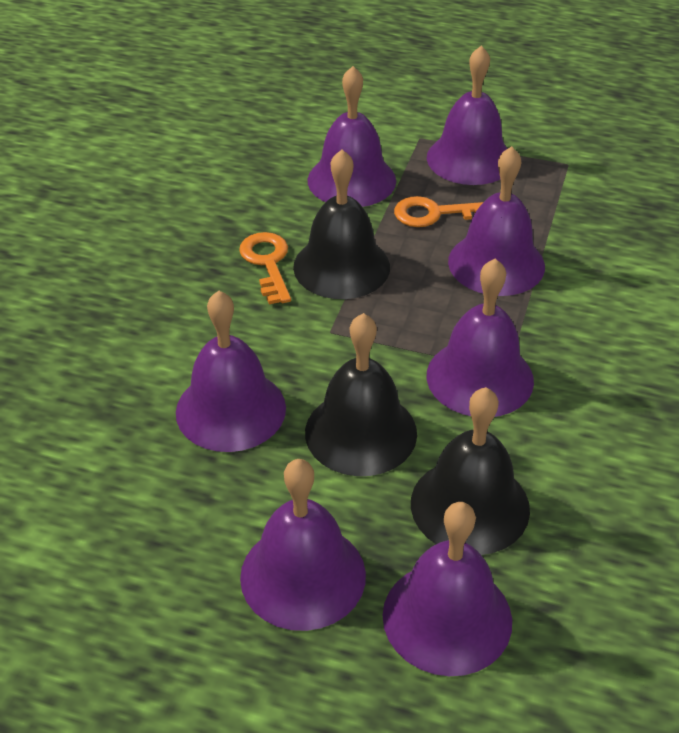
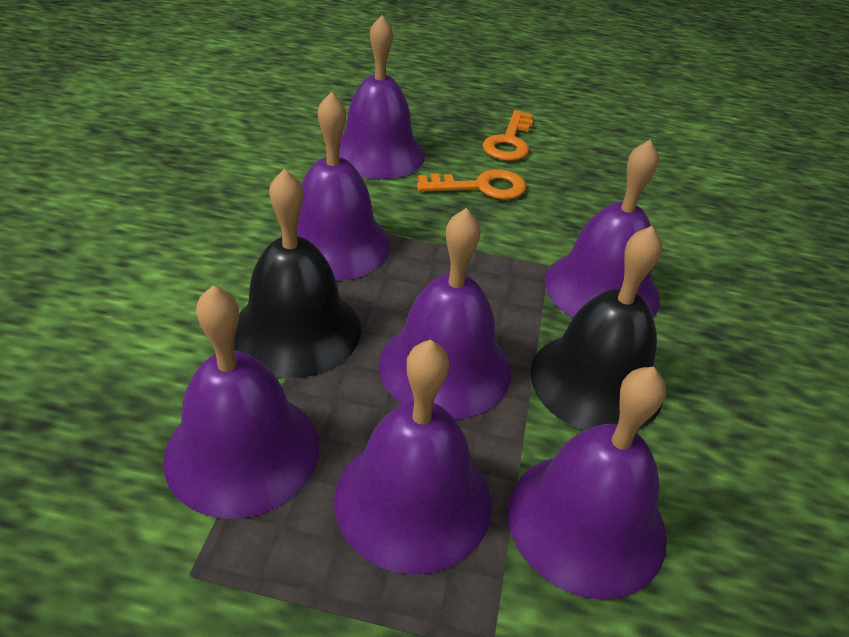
black bell: 3 -> 2

